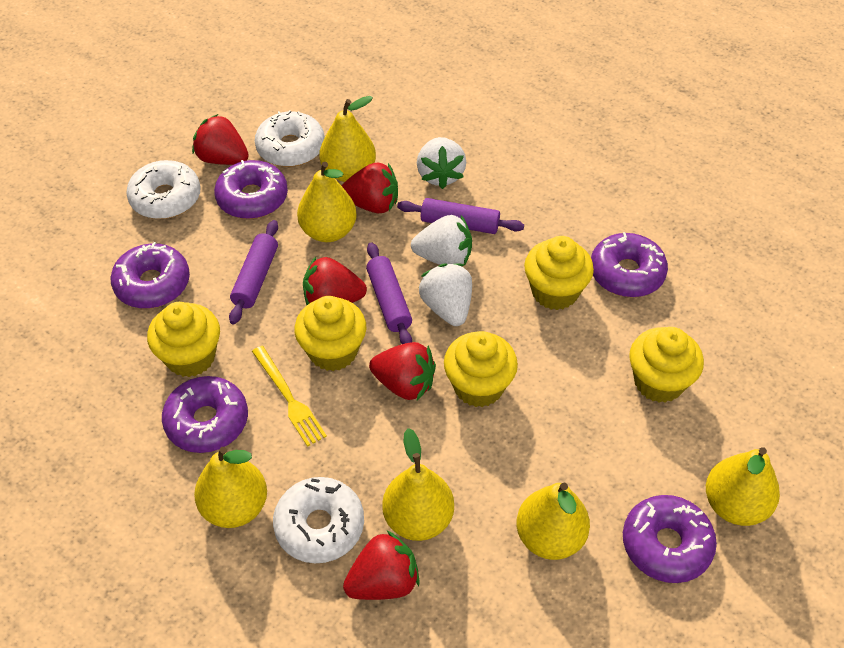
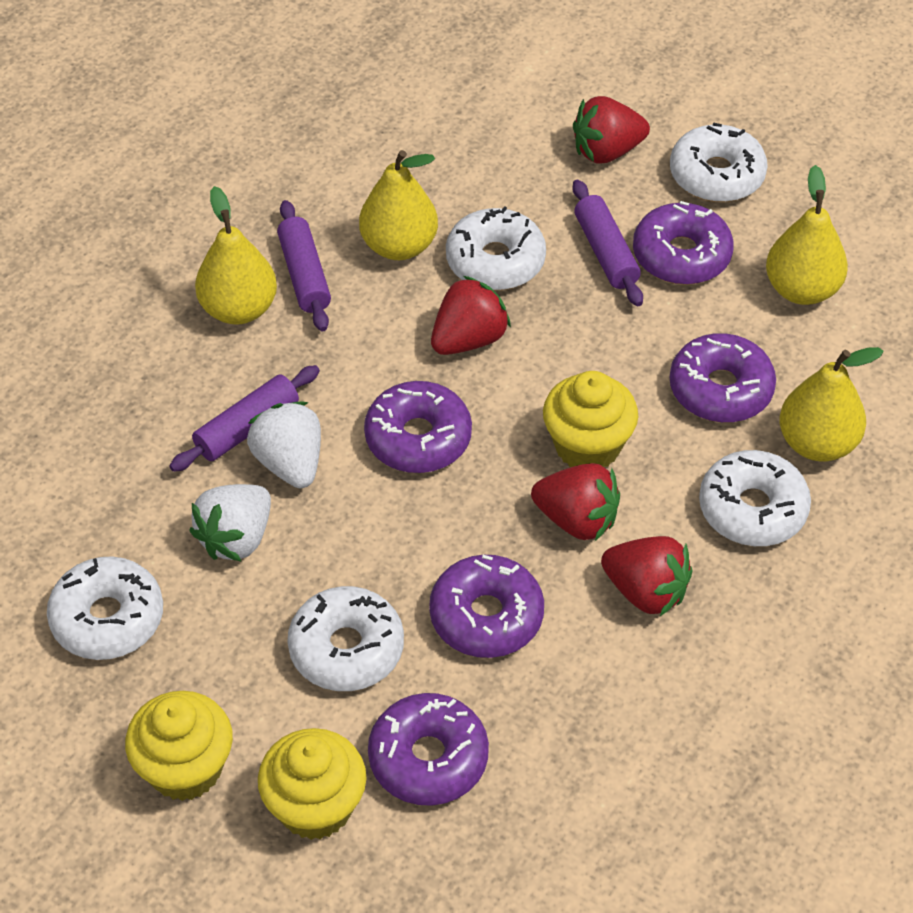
red strawberry: 5 -> 4
white donut: 3 -> 5
white strawberry: 3 -> 2
yellow cupcake: 5 -> 3
yellow fork: 1 -> 0
yellow pear: 6 -> 4

